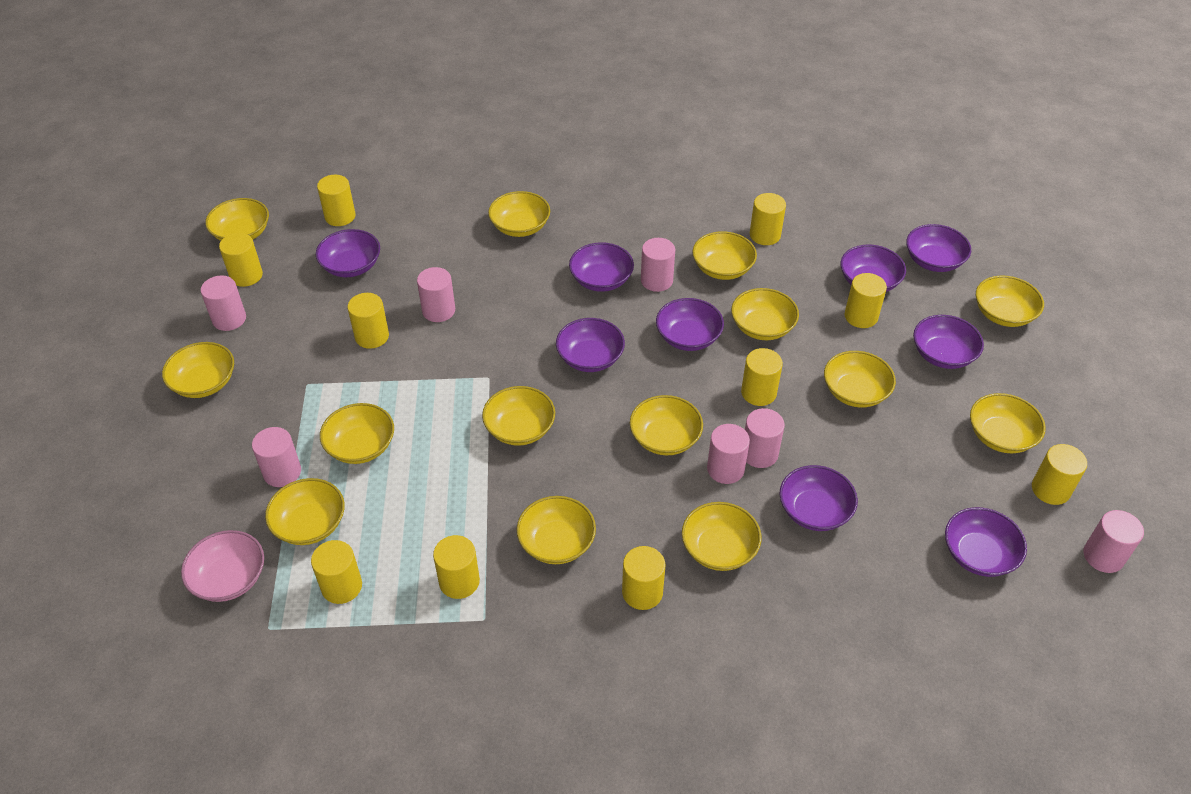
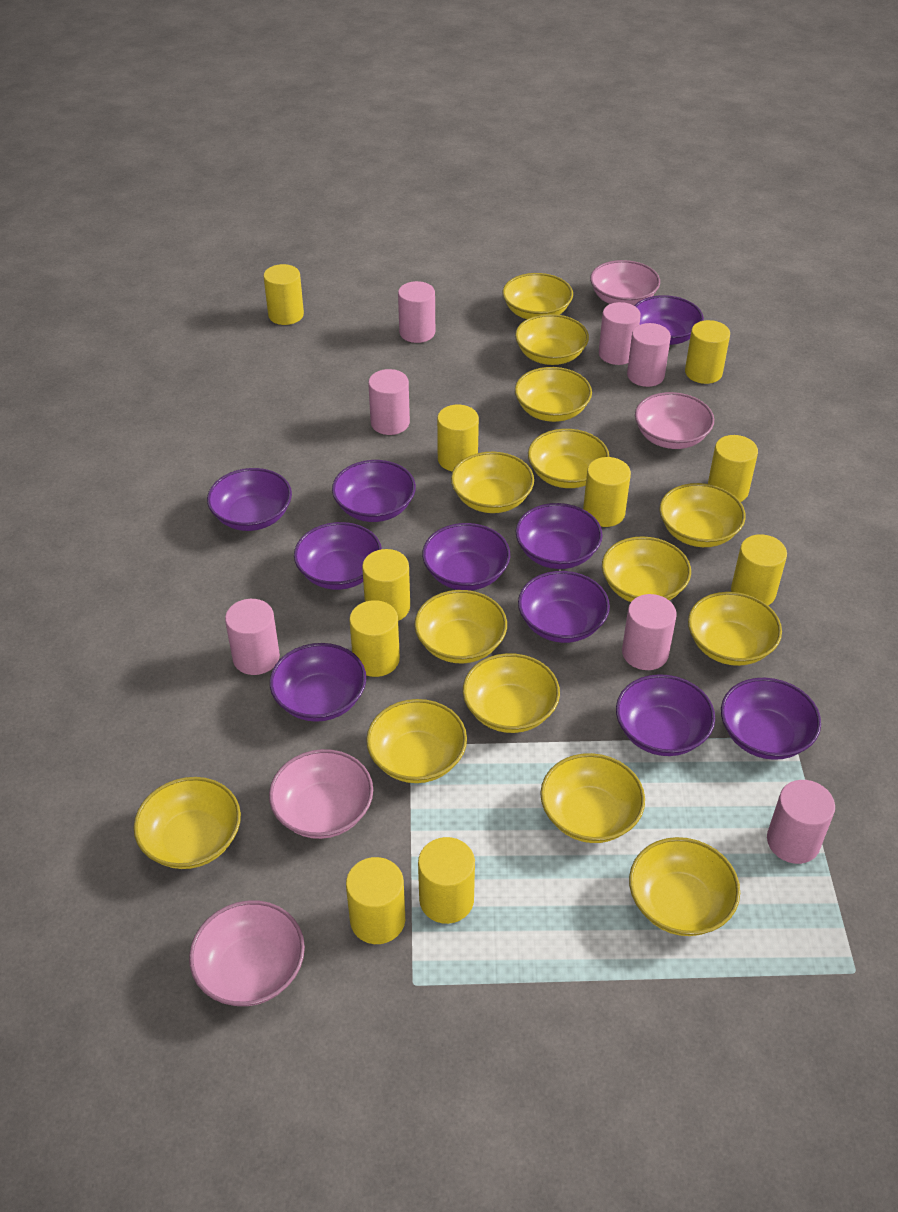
pink bowl: 1 -> 4
purple bowl: 9 -> 10

